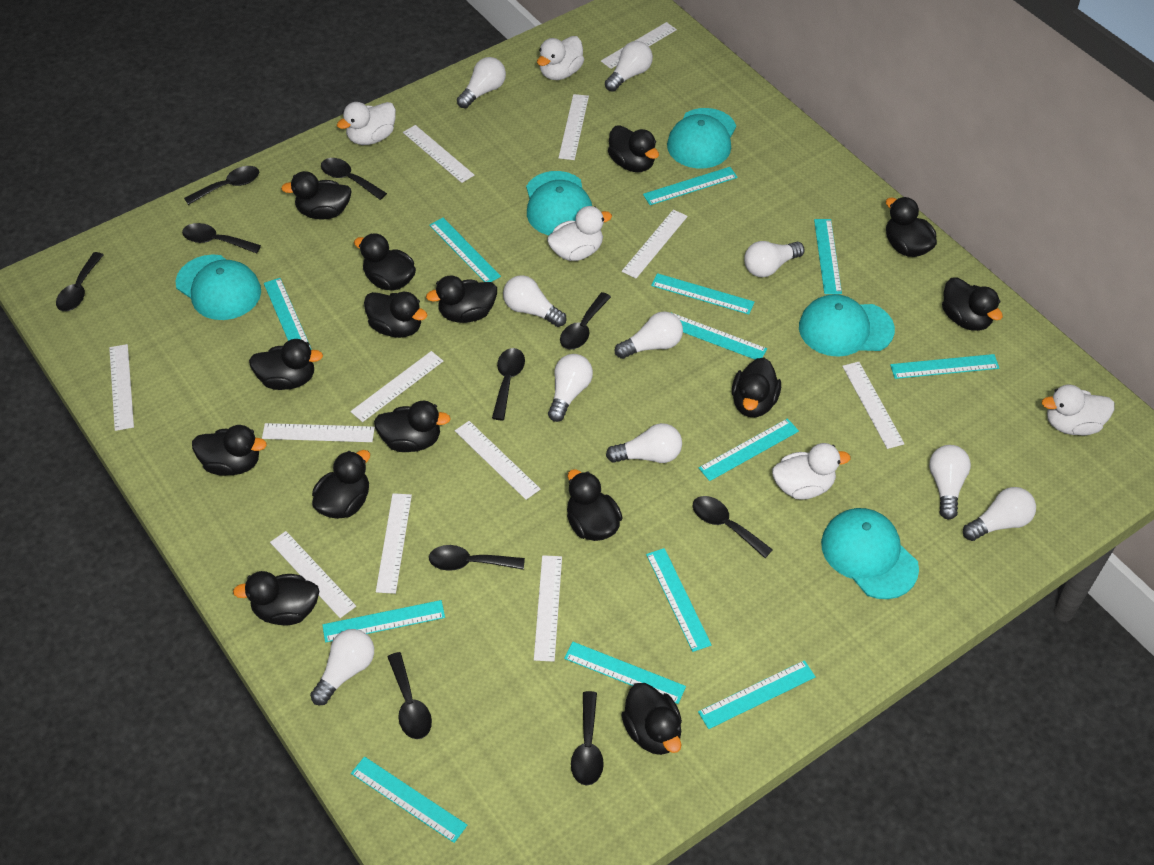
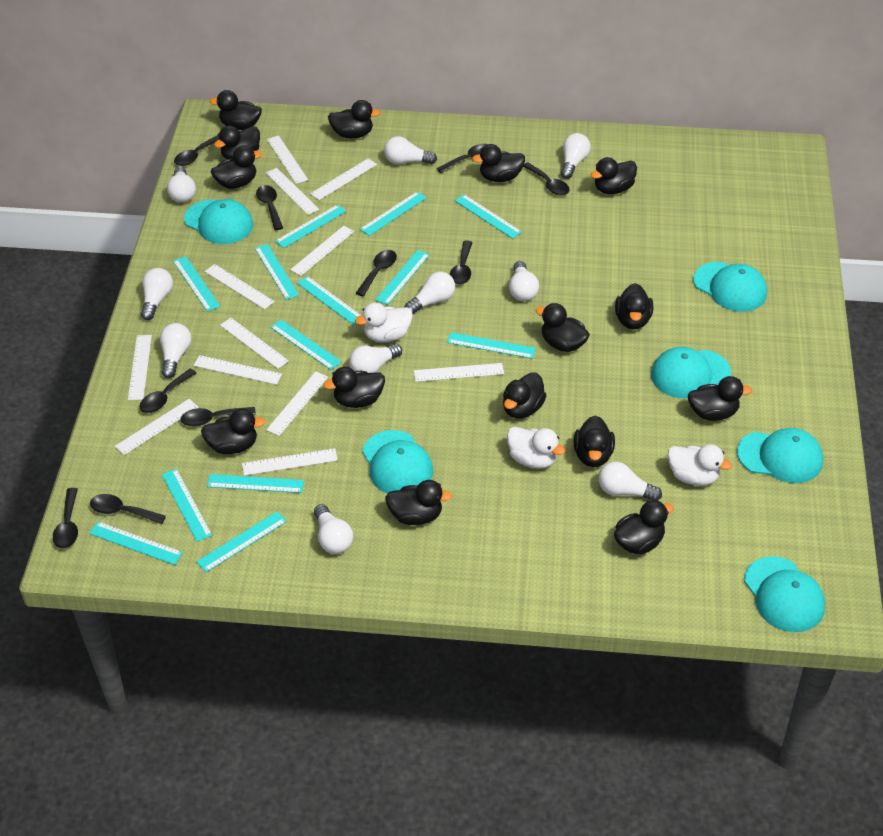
turquoise cap: 5 -> 6
white duck: 5 -> 3

